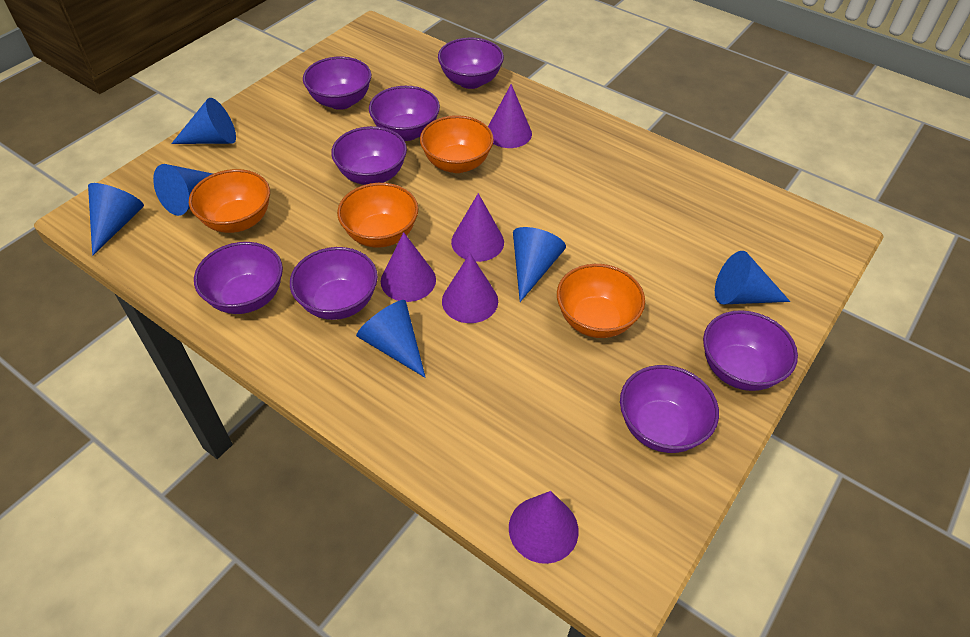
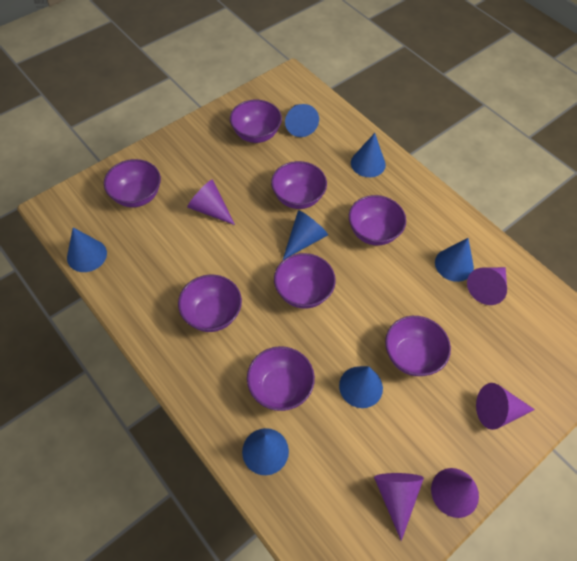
blue cone: 6 -> 7
orange bowl: 4 -> 0

